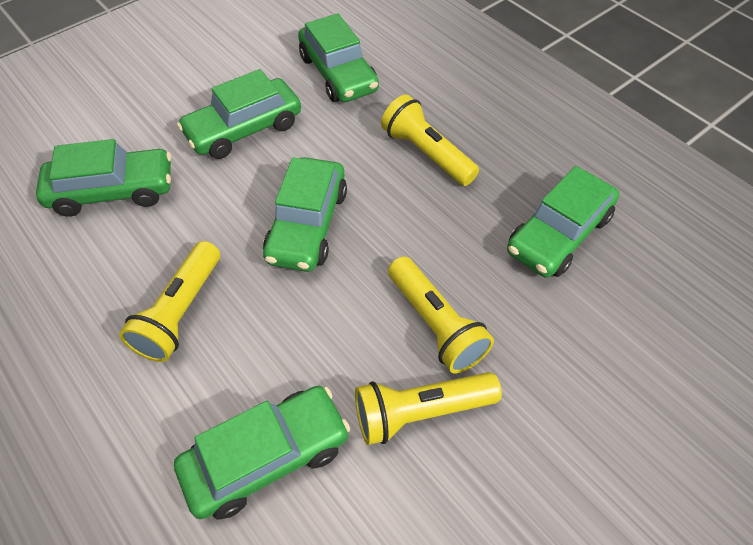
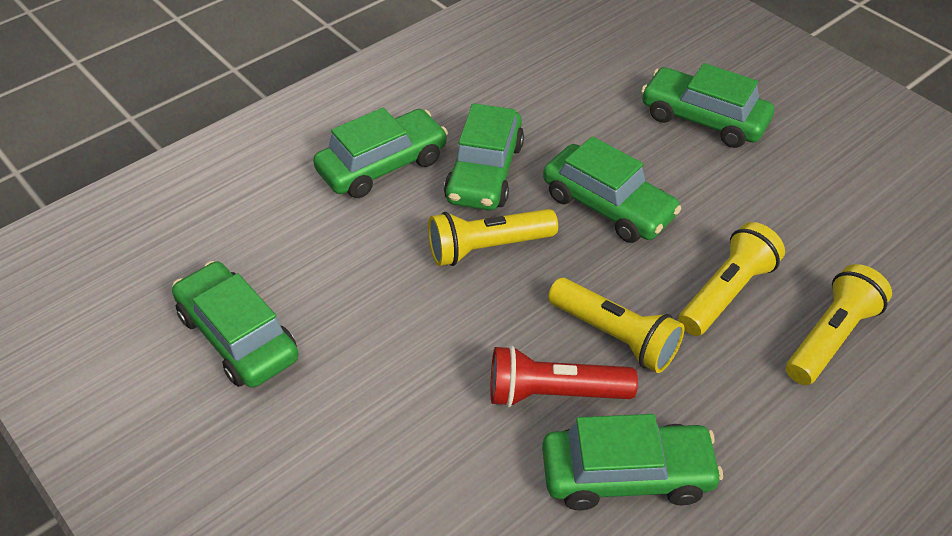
red flashlight: 0 -> 1

